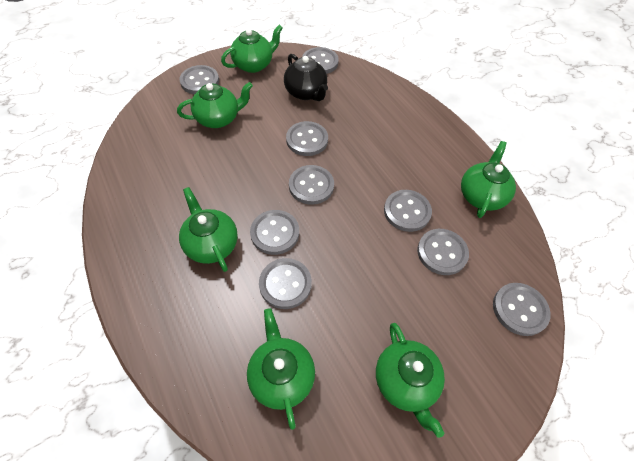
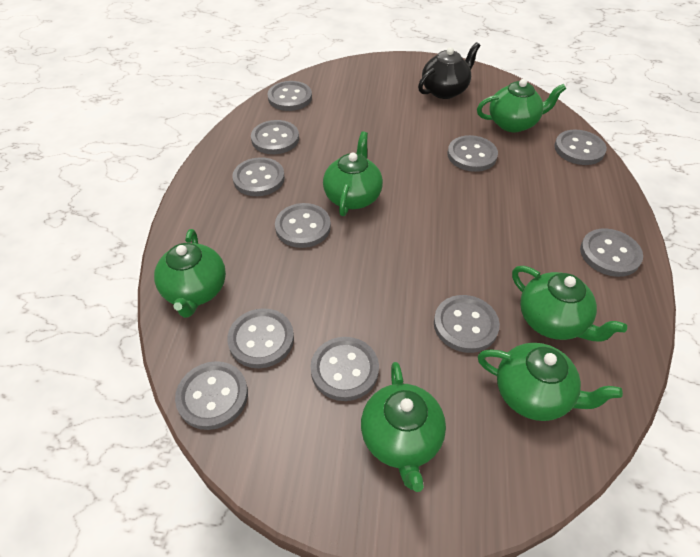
grey button: 9 -> 11

